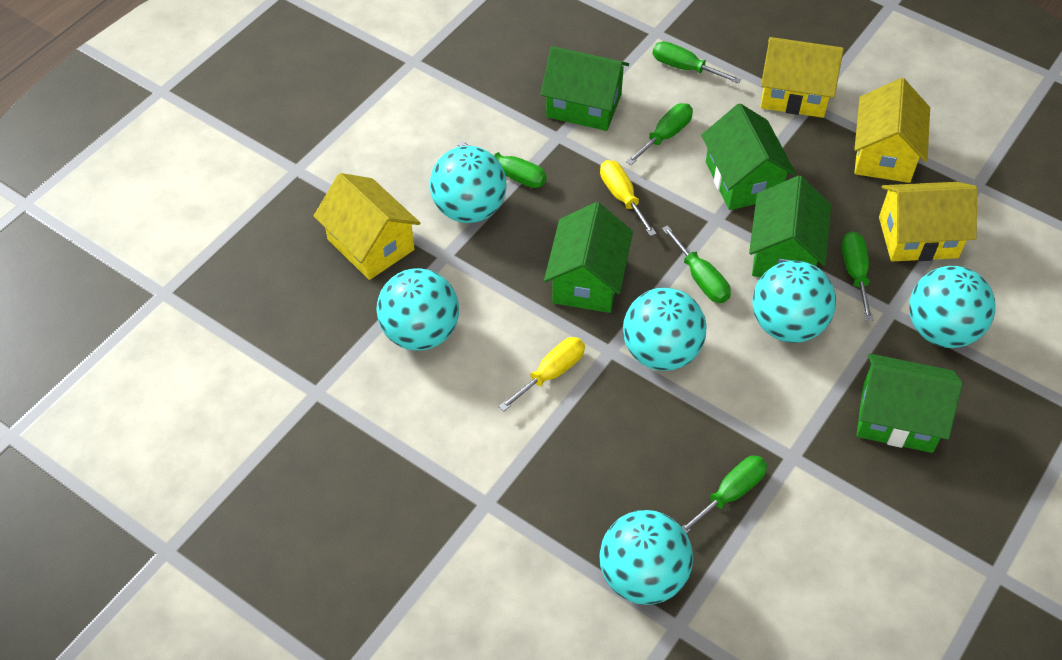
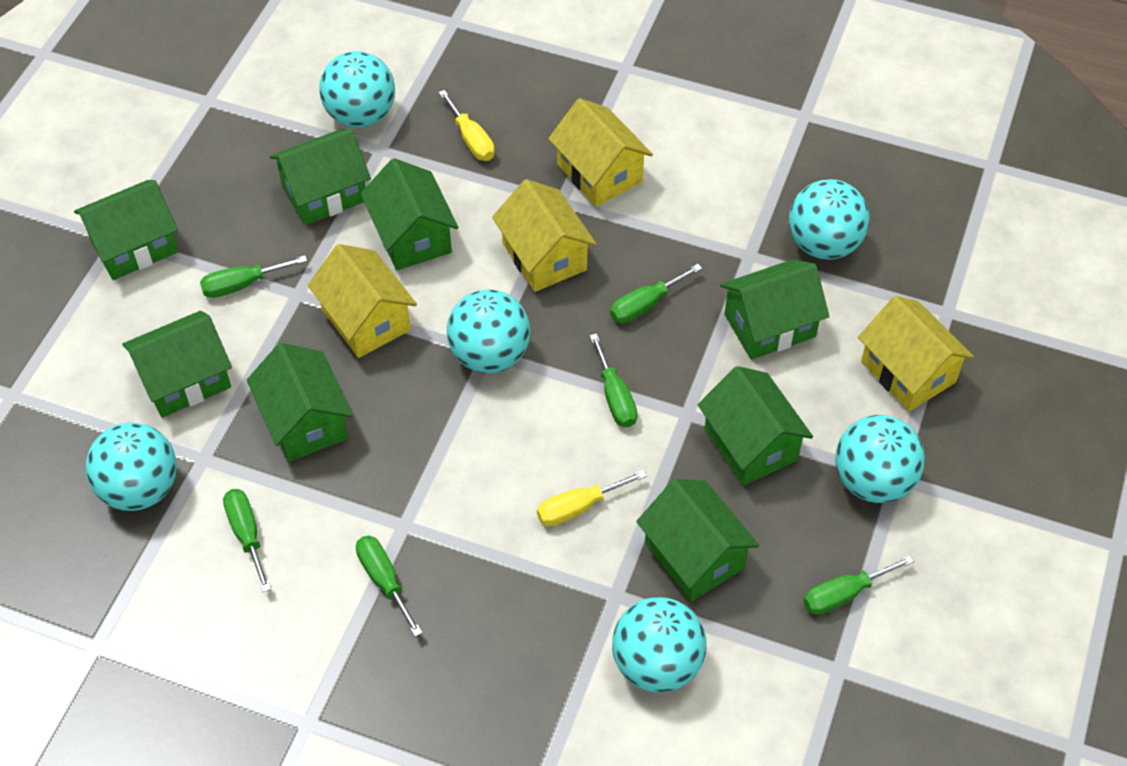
green house: 5 -> 8

